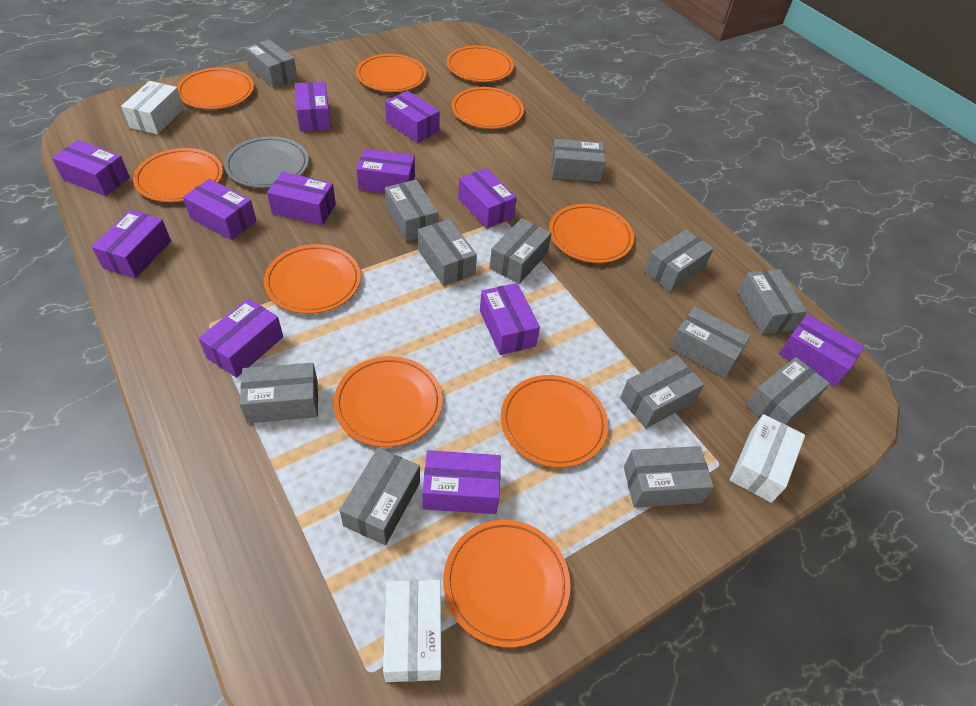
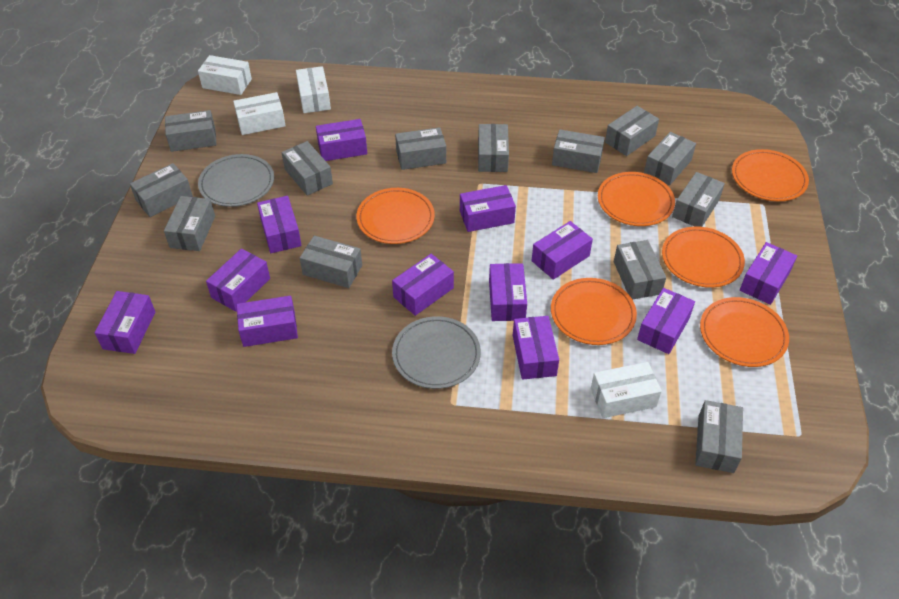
grey plate: 1 -> 2
orange plate: 10 -> 6
white box: 3 -> 4

